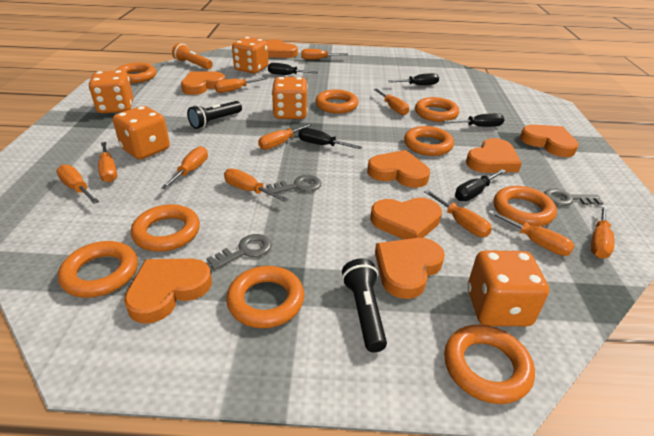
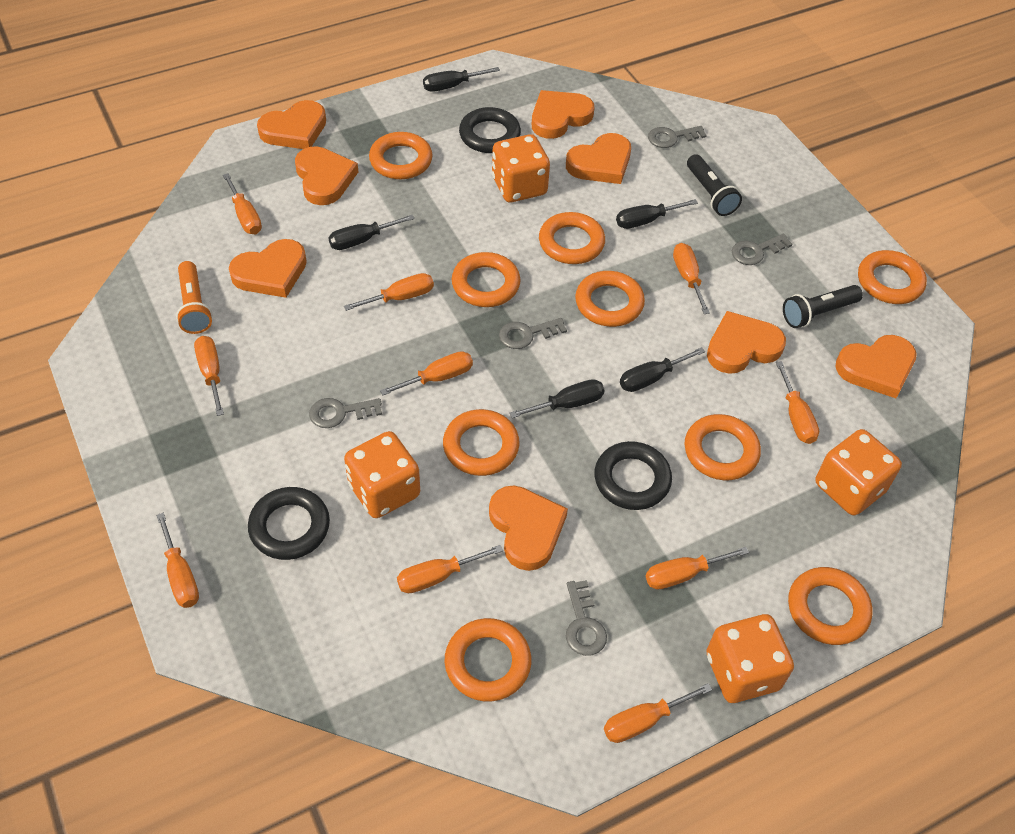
black ring: 0 -> 3
grey key: 3 -> 5
orange dice: 5 -> 4
orange screwdriver: 11 -> 10

